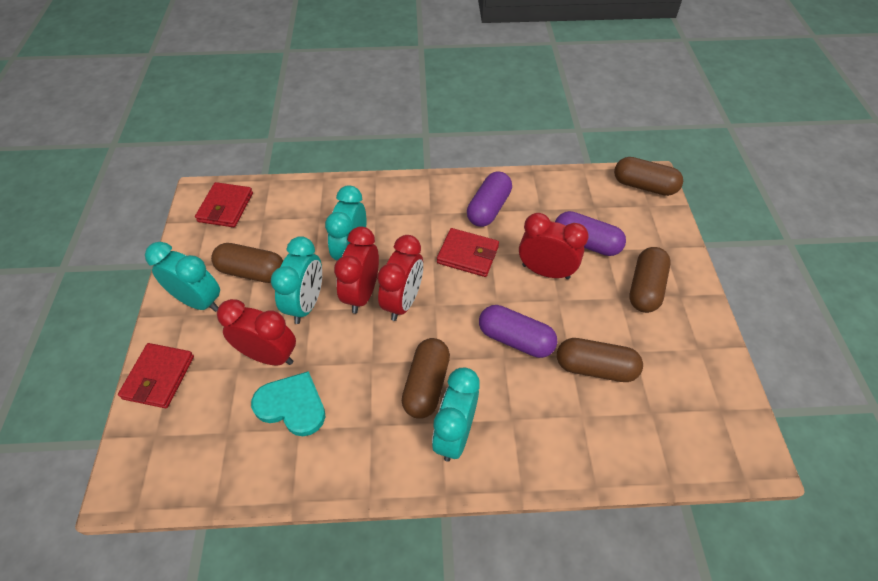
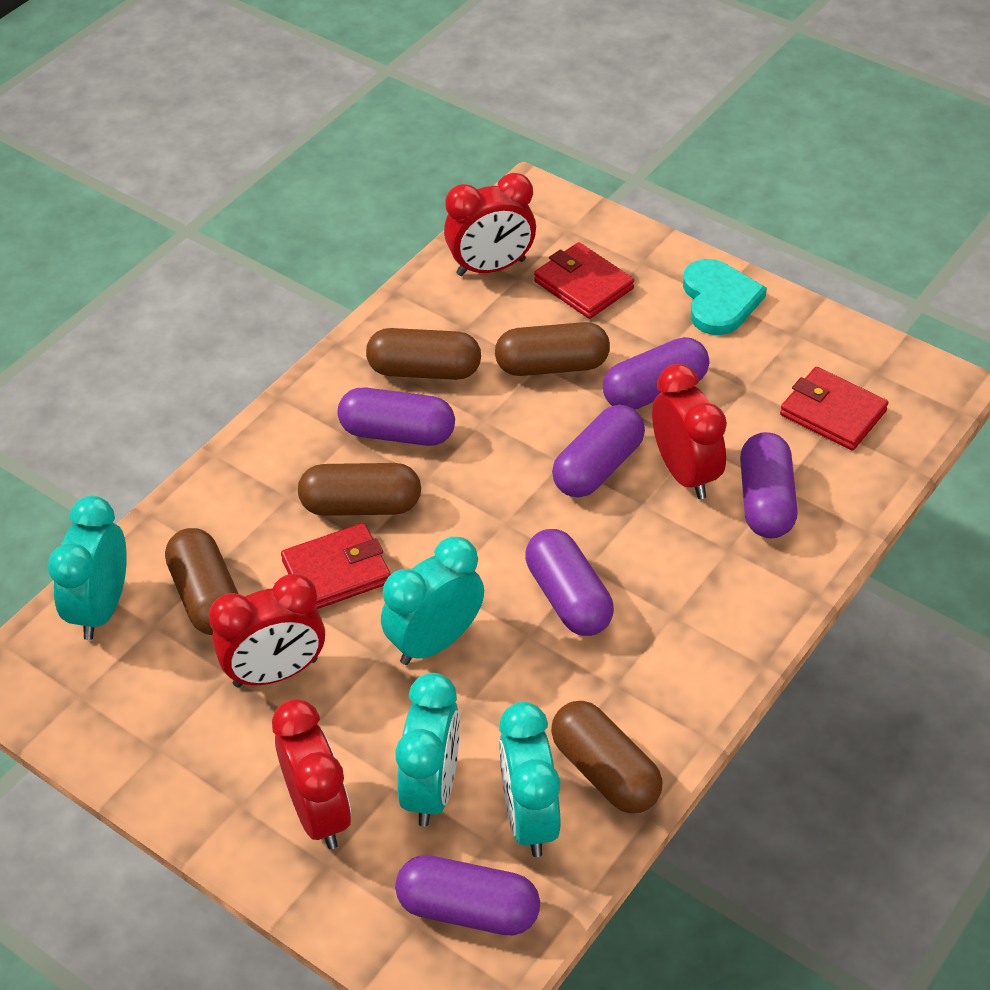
purple capsule: 3 -> 6

